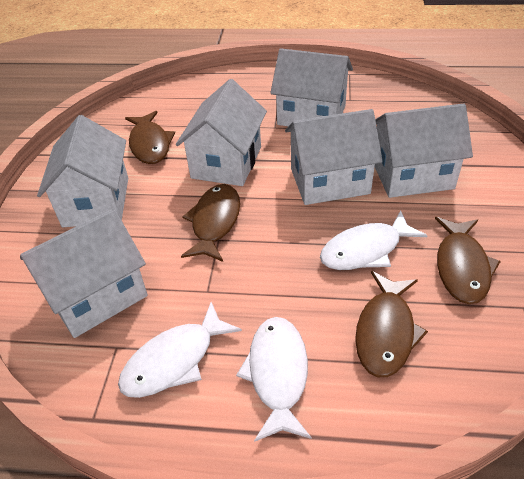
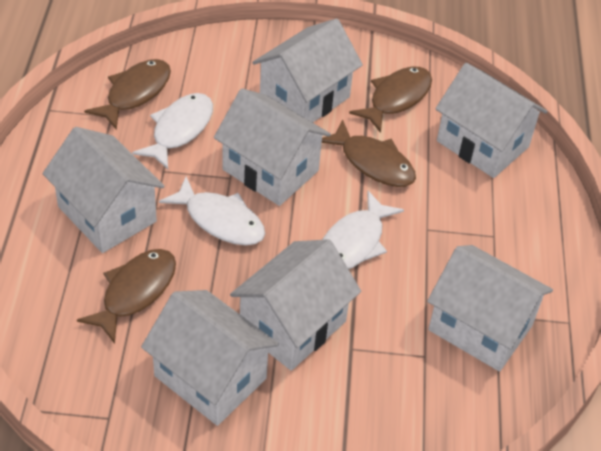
white house: 6 -> 7

